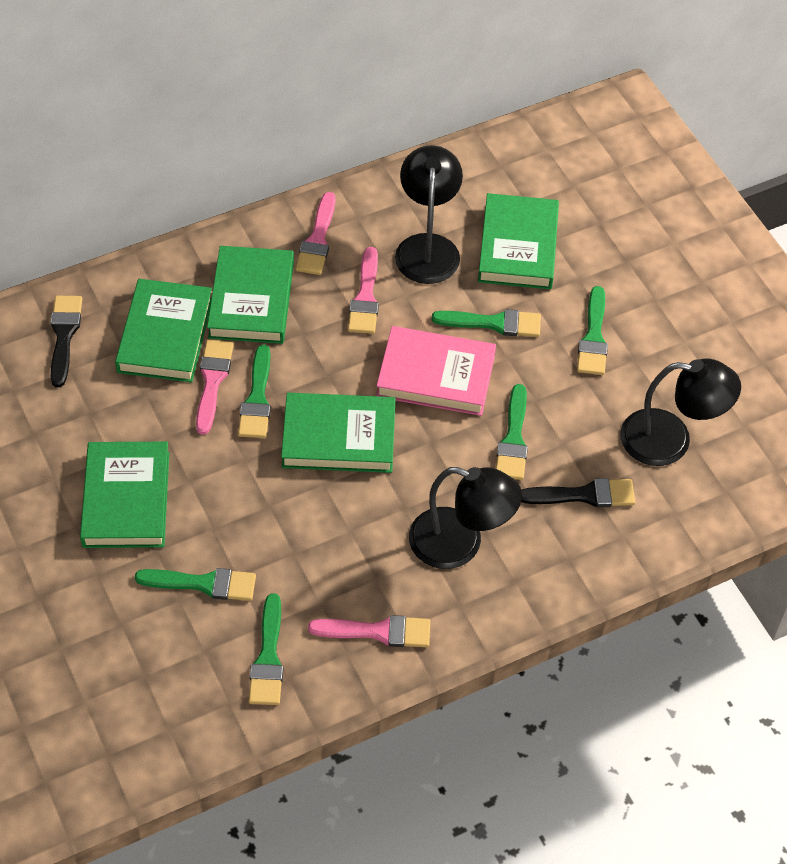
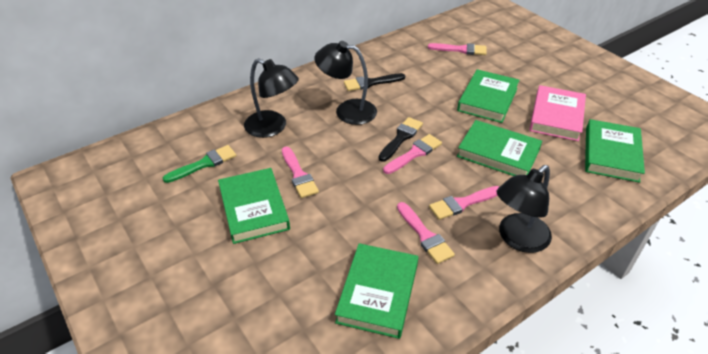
green brush: 6 -> 1
pink brush: 4 -> 5

